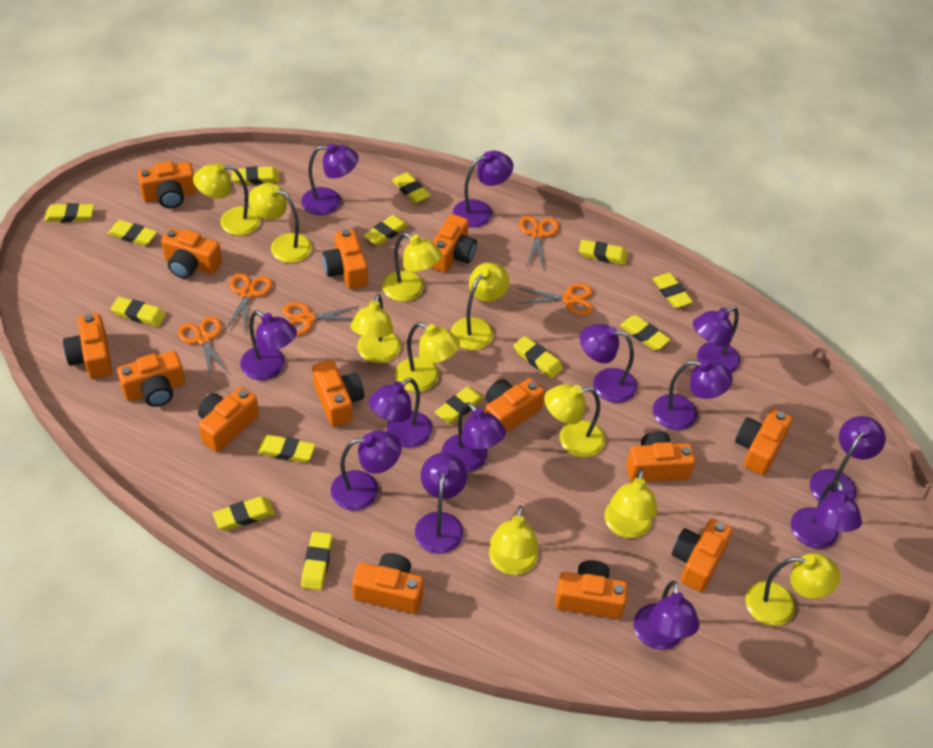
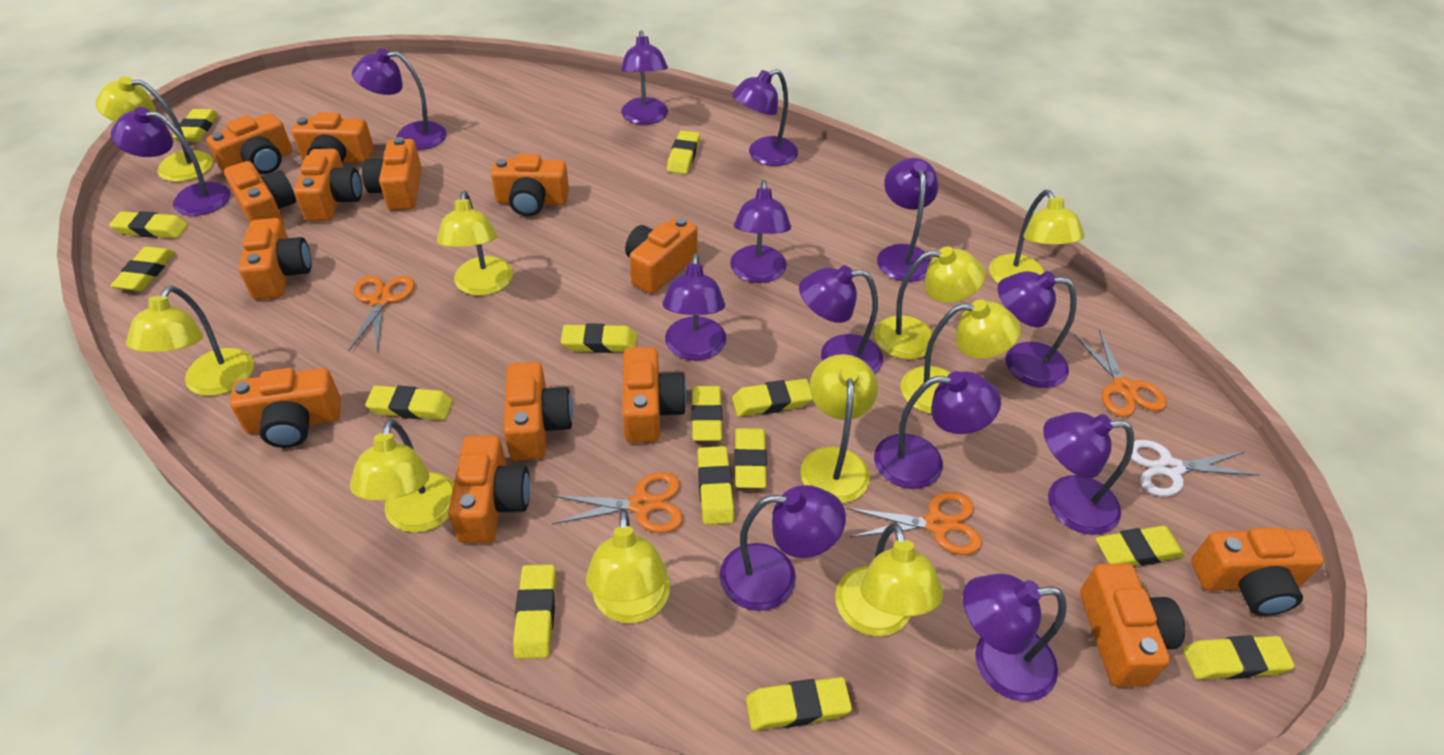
orange scissors: 5 -> 4
white scissors: 0 -> 1

